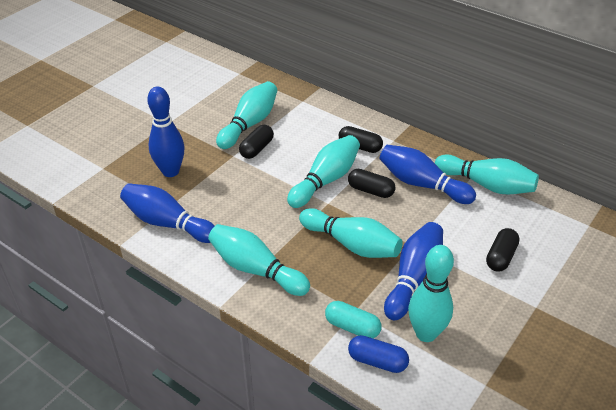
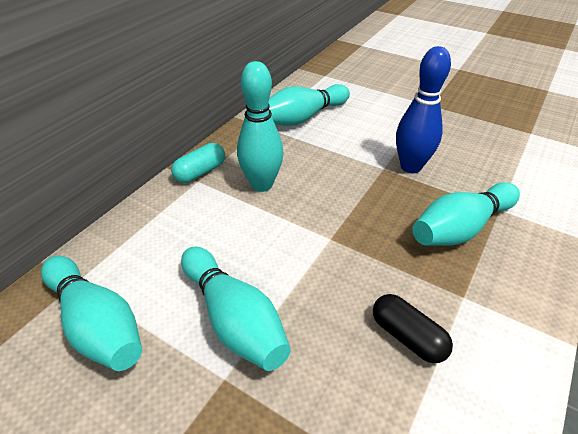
black capsule: 4 -> 1
blue bowling pin: 4 -> 1
blue capsule: 1 -> 0
turquoise bowling pin: 6 -> 5

